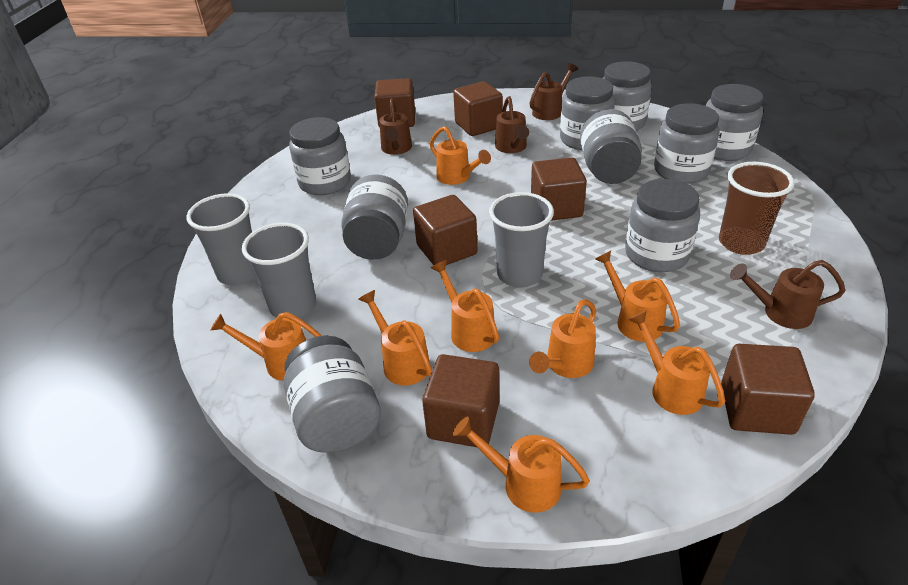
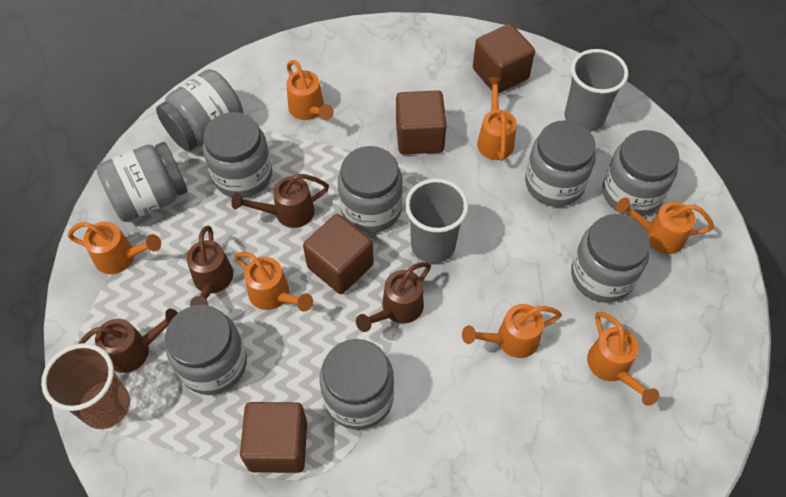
brown cube: 6 -> 4
grey cup: 3 -> 2
orange watering can: 8 -> 7

